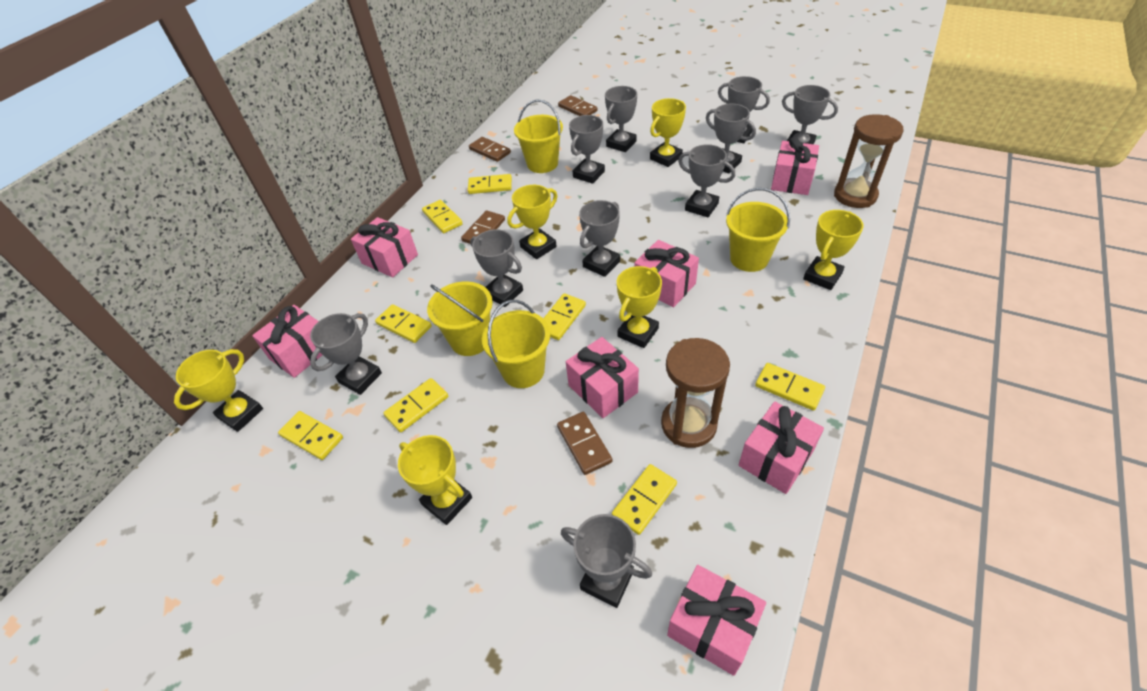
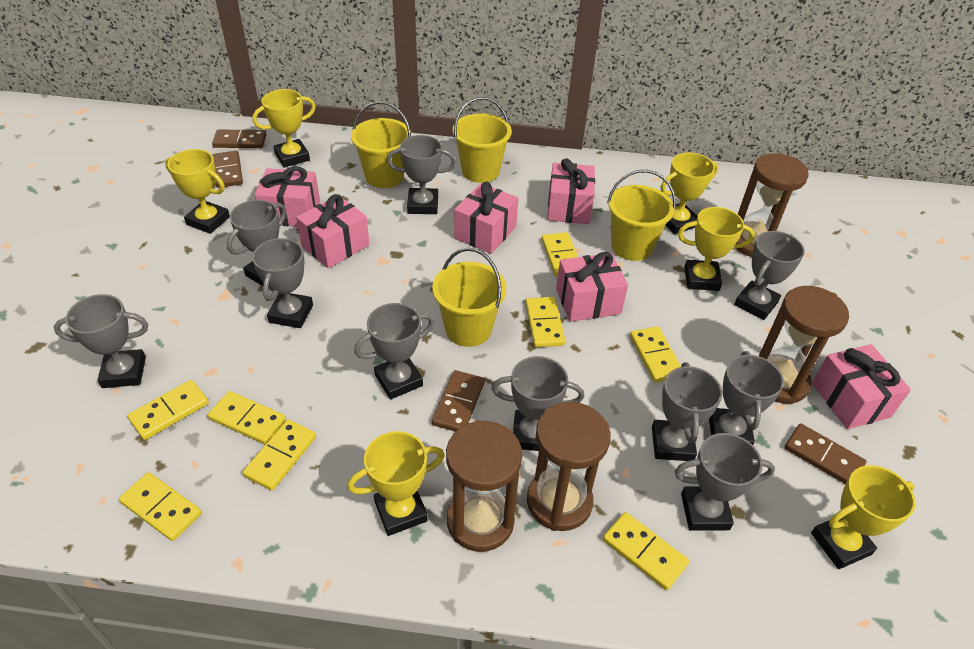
brown hourglass: 2 -> 4
pink gift: 7 -> 6

